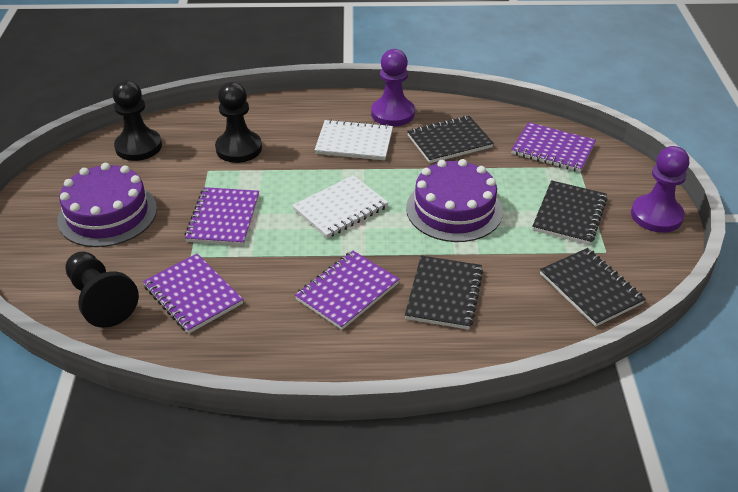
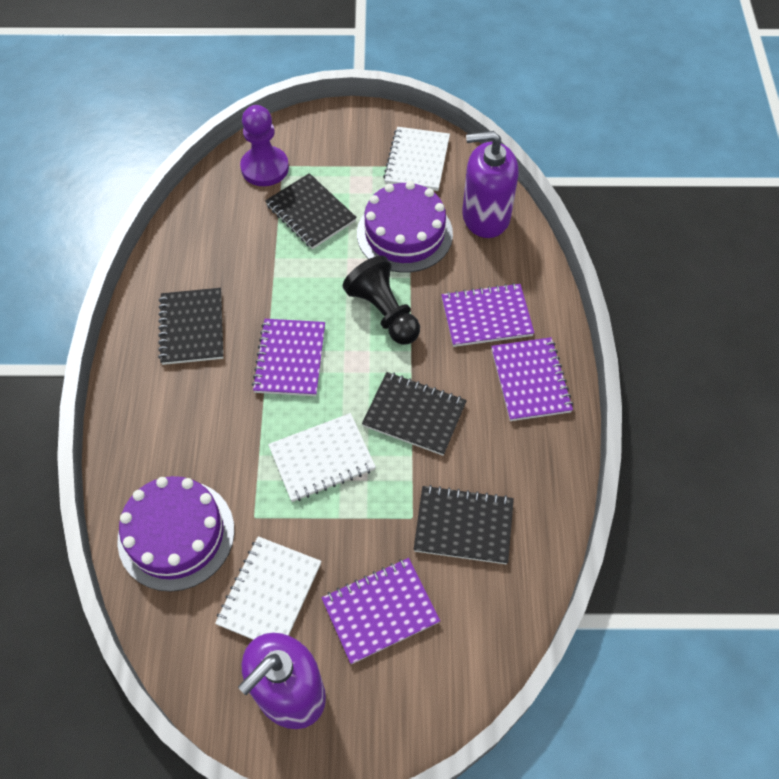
black pawn: 3 -> 1
purple pawn: 2 -> 1
purple soap dispenser: 0 -> 2
white notebook: 2 -> 3

